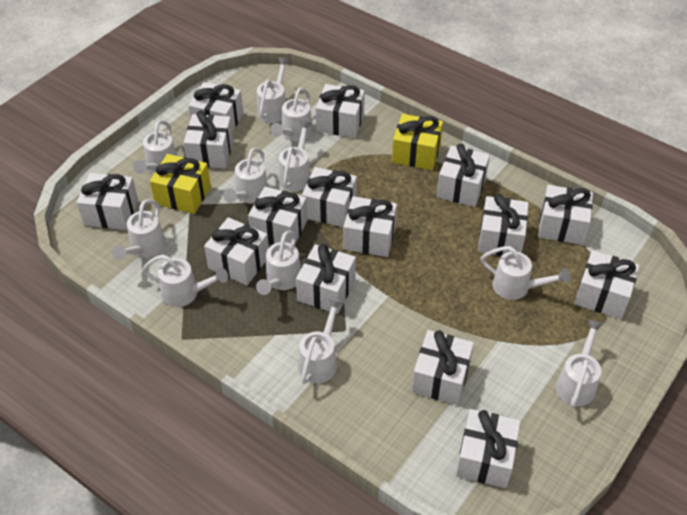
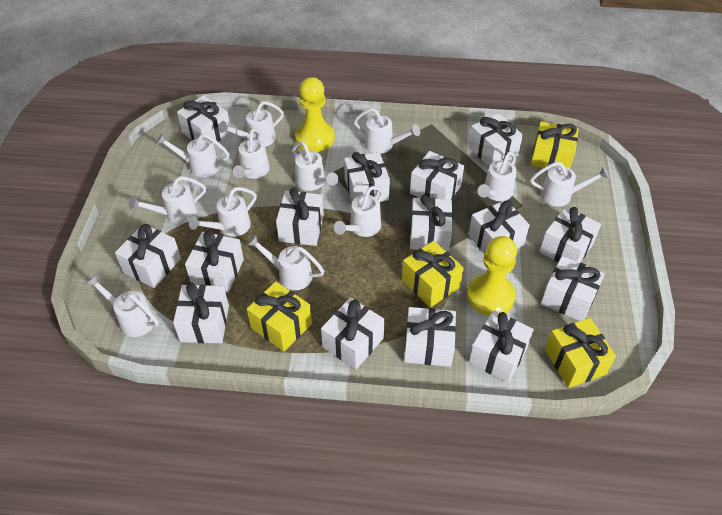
white watering can: 11 -> 12
yellow gift: 2 -> 4
yellow pawn: 0 -> 2

